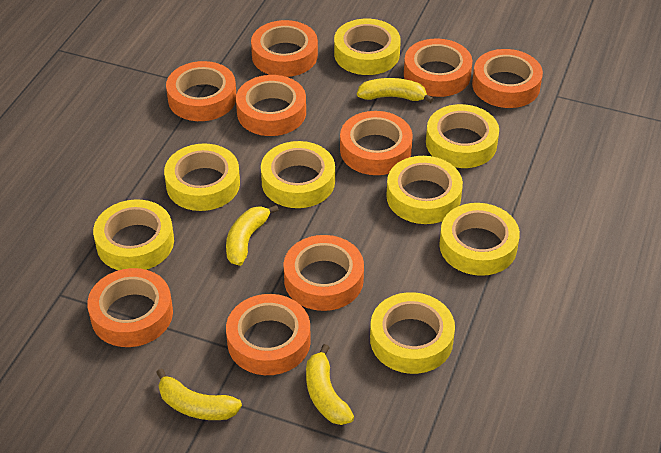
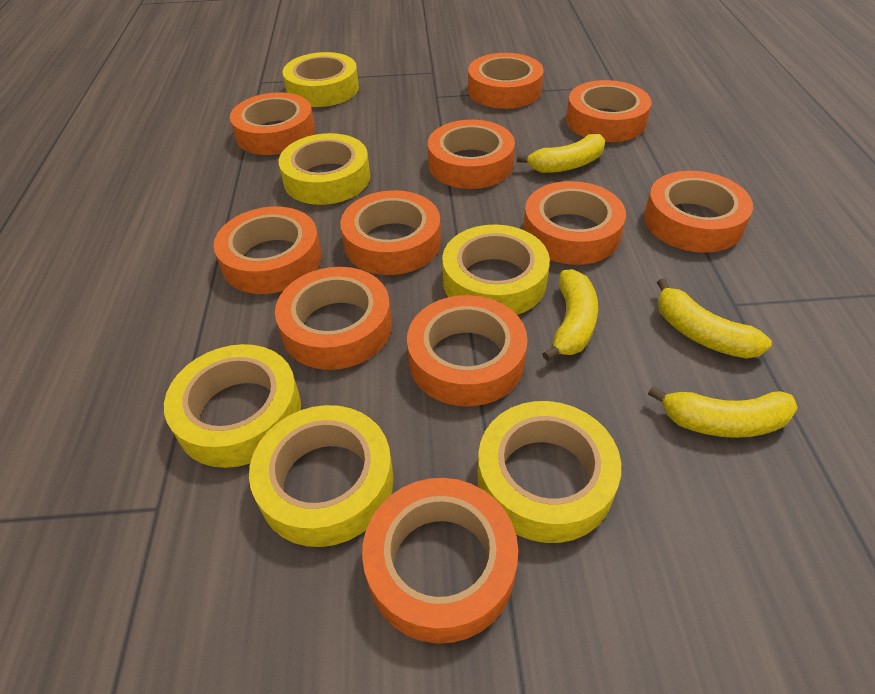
orange tape: 9 -> 11
yellow tape: 8 -> 6

